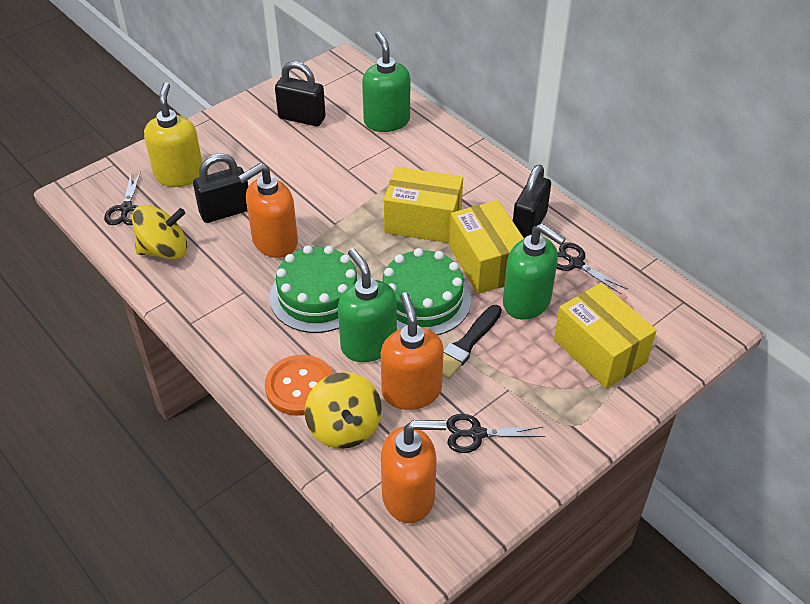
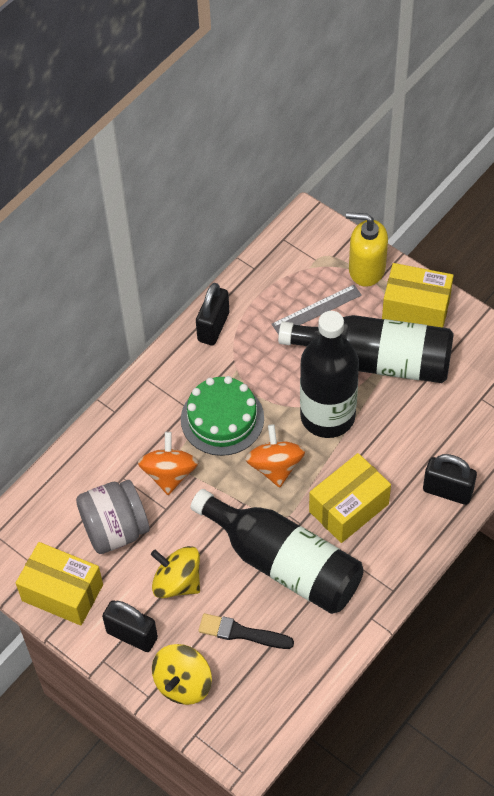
black bottle: 0 -> 3
black scissors: 3 -> 0
green cake: 2 -> 1
green soap dispenser: 3 -> 0
grey jar: 0 -> 1
grey ruler: 0 -> 1
orange button: 1 -> 0
orange soap dispenser: 3 -> 0
orange spinning top: 0 -> 2

